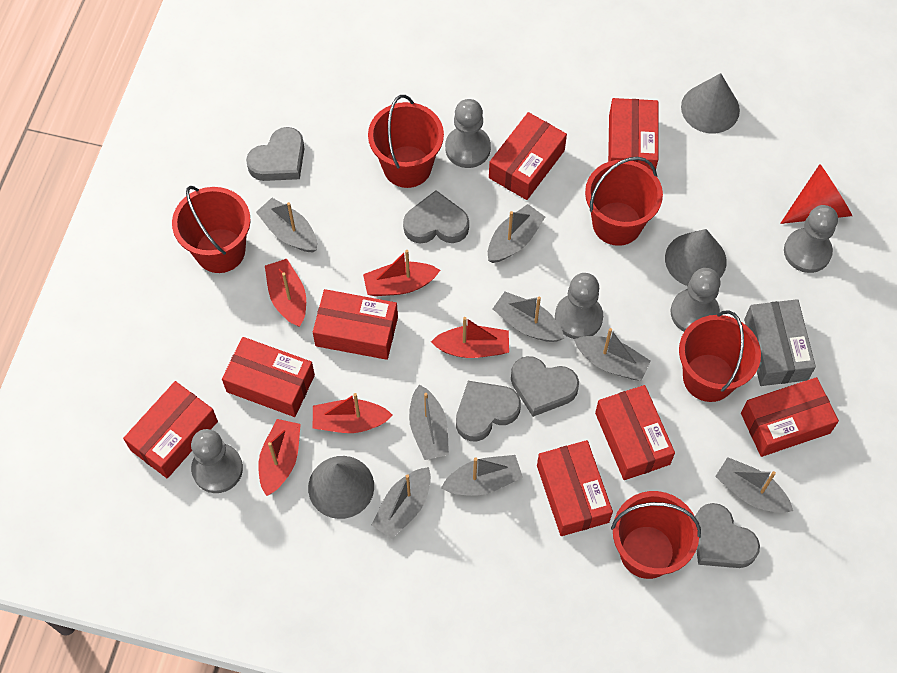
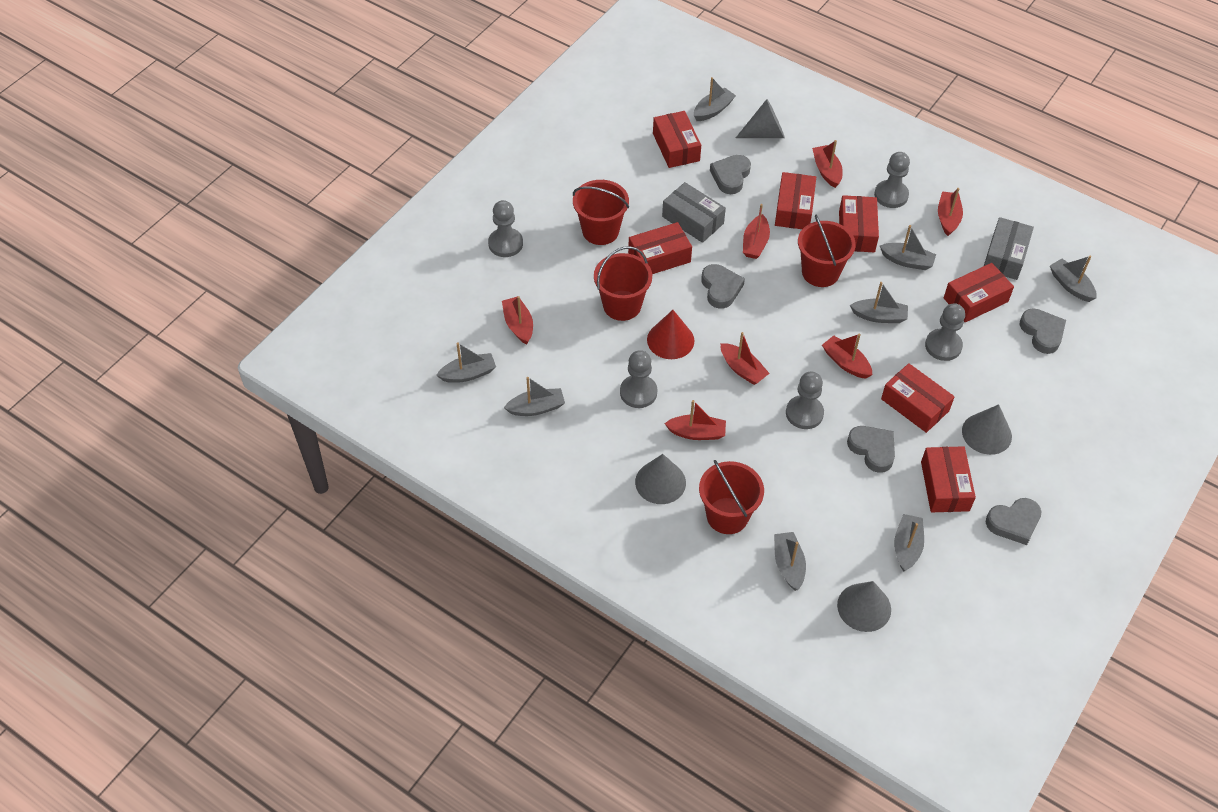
grey box: 1 -> 2
grey cone: 3 -> 4
red boat: 5 -> 7
red box: 8 -> 7
red bucket: 5 -> 4

